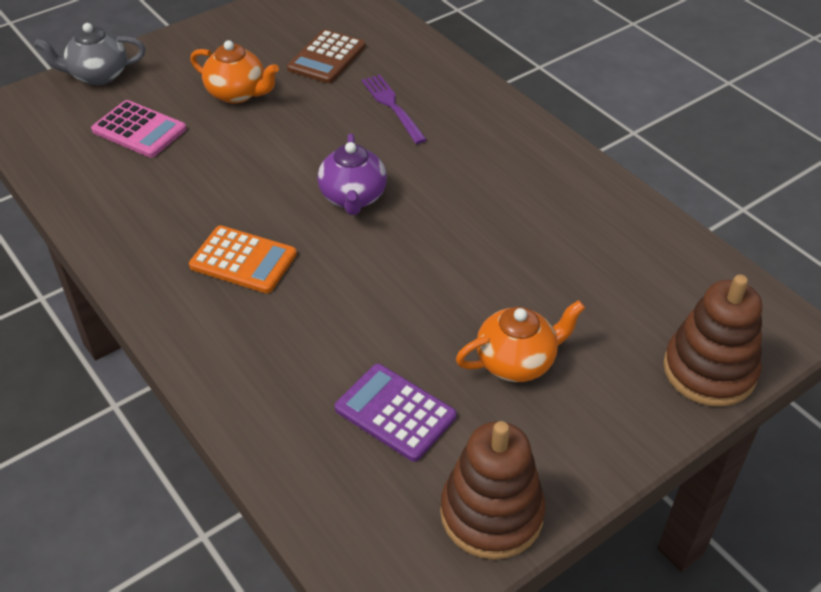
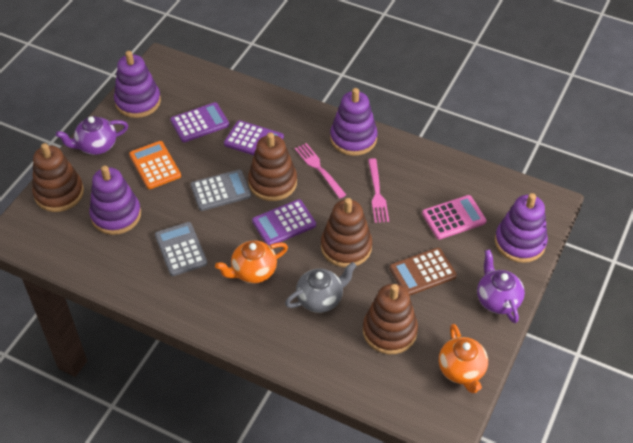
brown stacking toy: 2 -> 4
grey calculator: 0 -> 2
pink fork: 0 -> 2
purple calculator: 1 -> 3
purple fork: 1 -> 0
purple stacking toy: 0 -> 4
purple teapot: 1 -> 2

